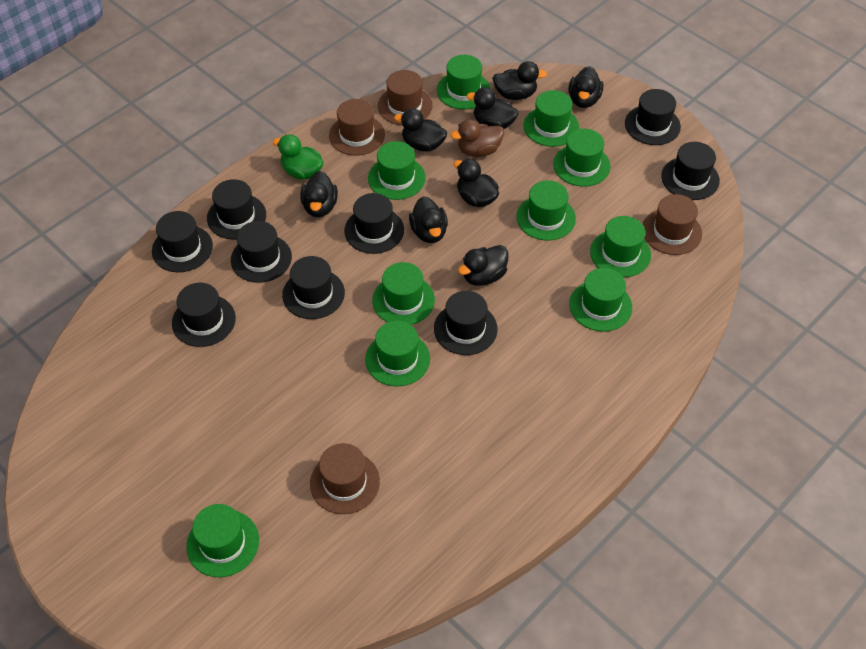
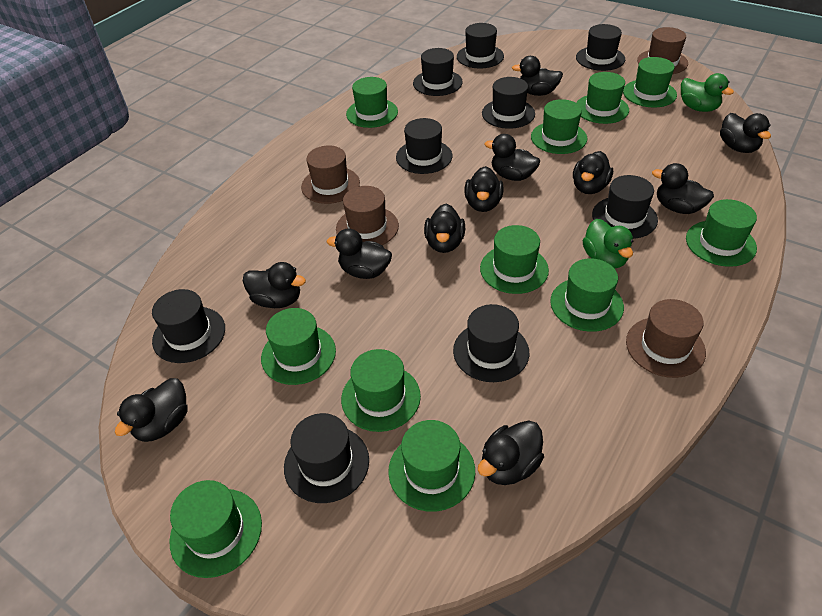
black duck: 8 -> 11
brown duck: 1 -> 0
green duck: 1 -> 2
green hat: 10 -> 11

